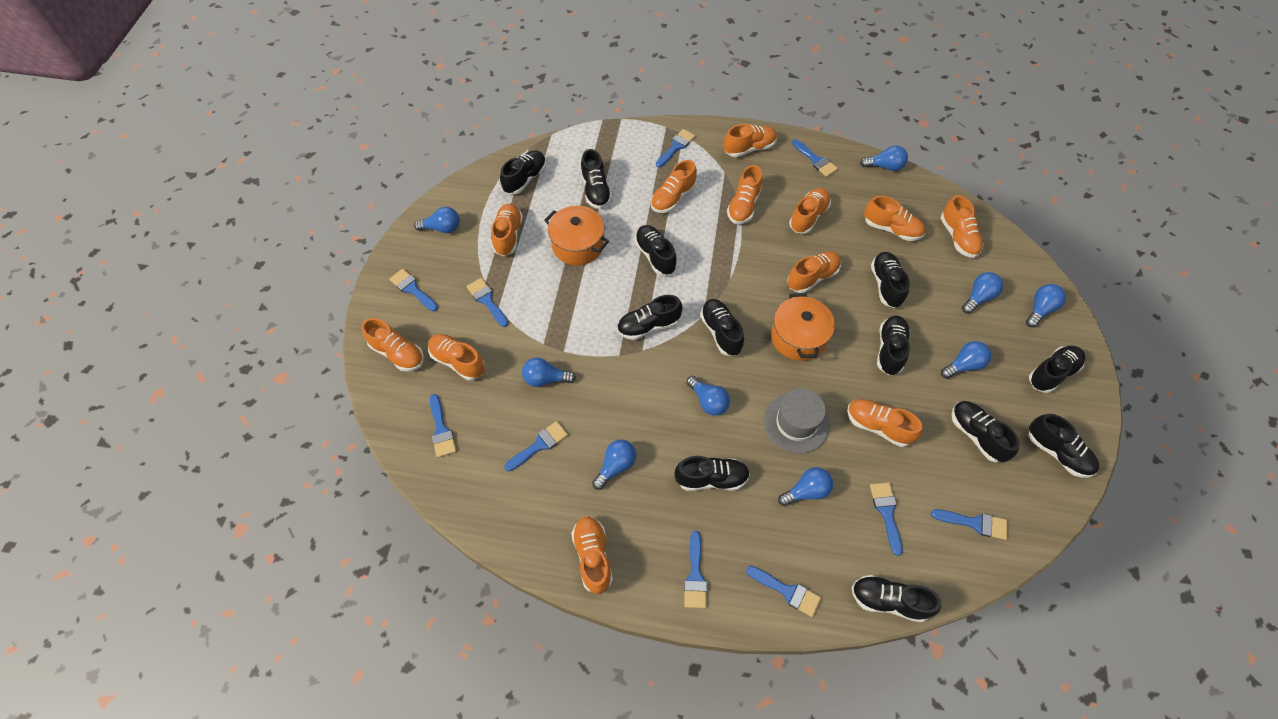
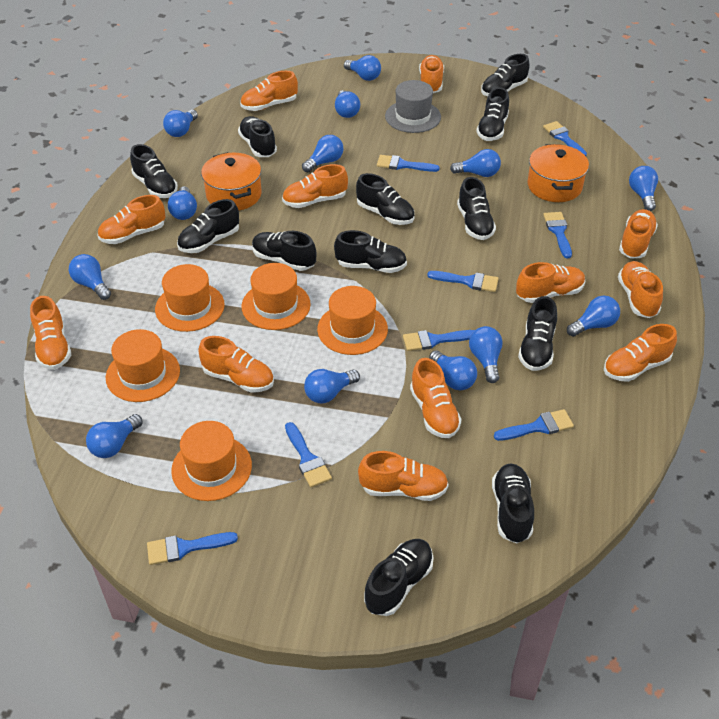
blue brush: 10 -> 8
blue light bulb: 9 -> 13
orange hat: 0 -> 5

